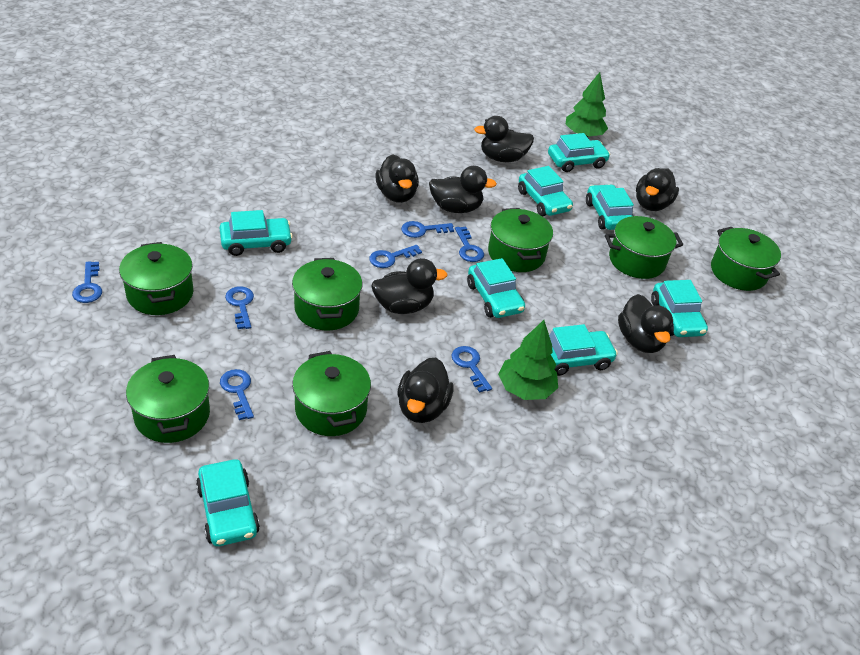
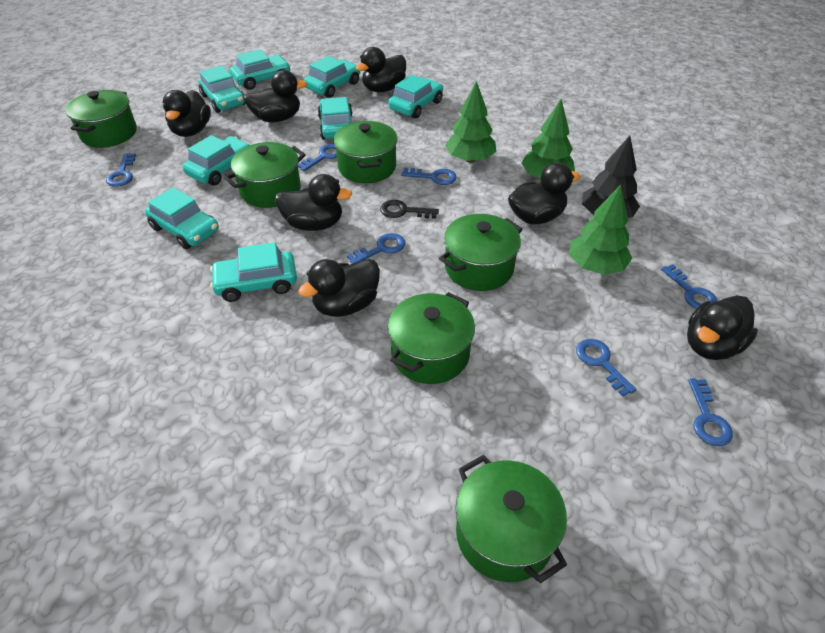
black key: 0 -> 1
black tree: 0 -> 1
green pot: 7 -> 6
green tree: 2 -> 3

